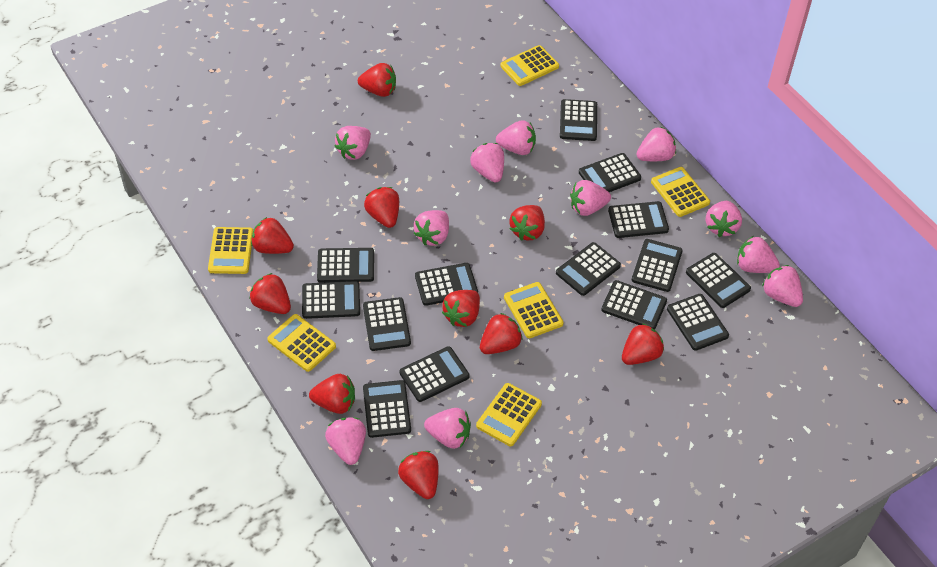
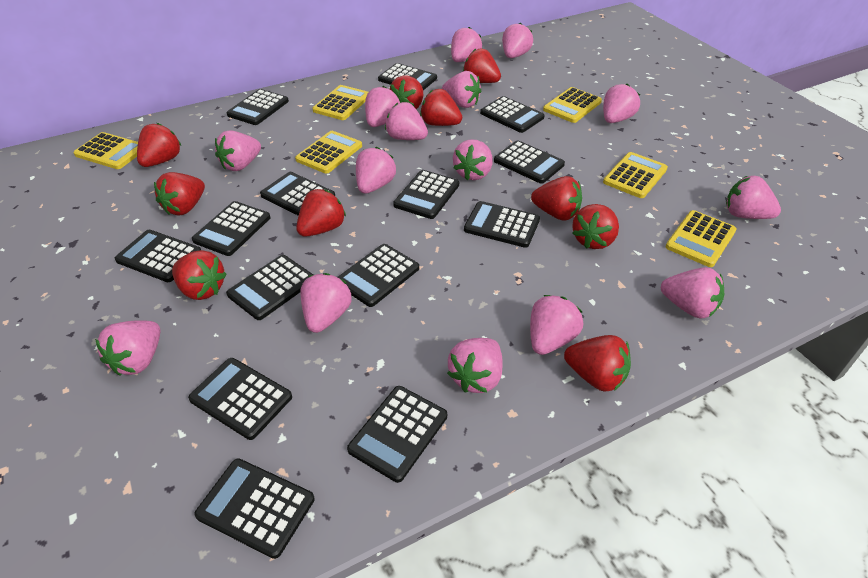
pink strawberry: 11 -> 15

